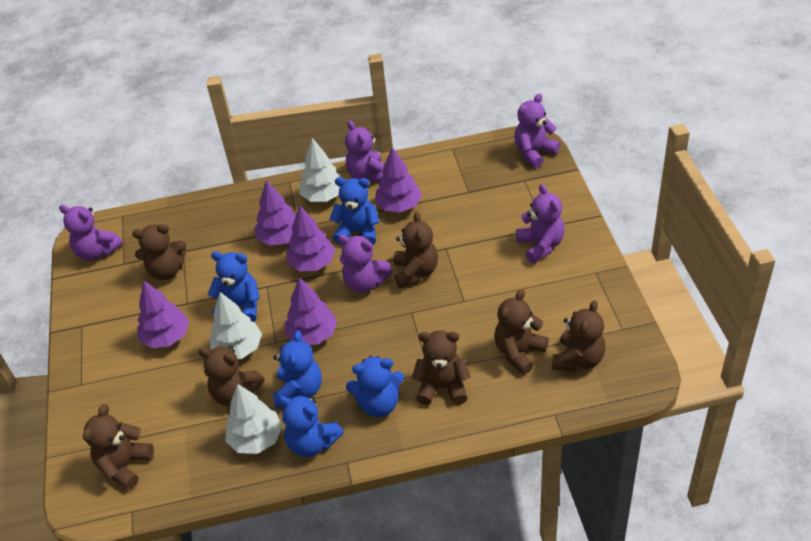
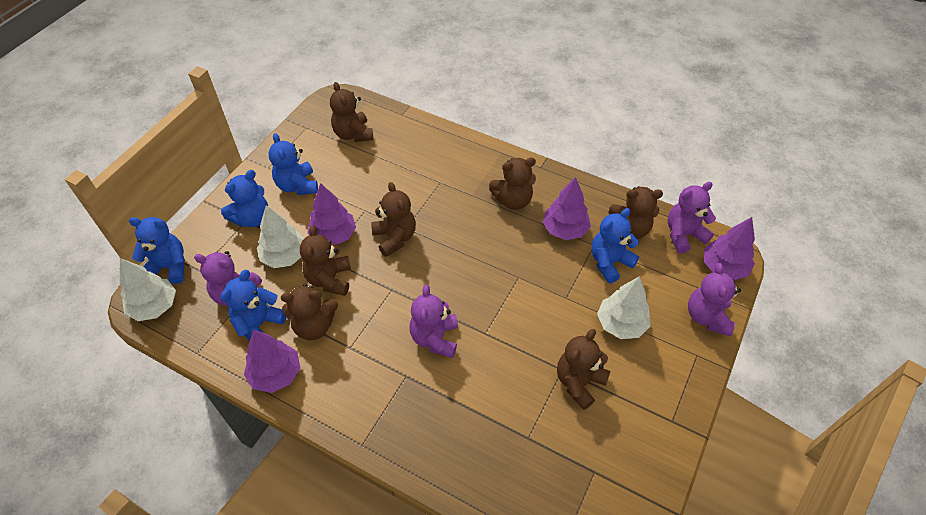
purple teddy bear: 5 -> 4
purple tree: 5 -> 4

